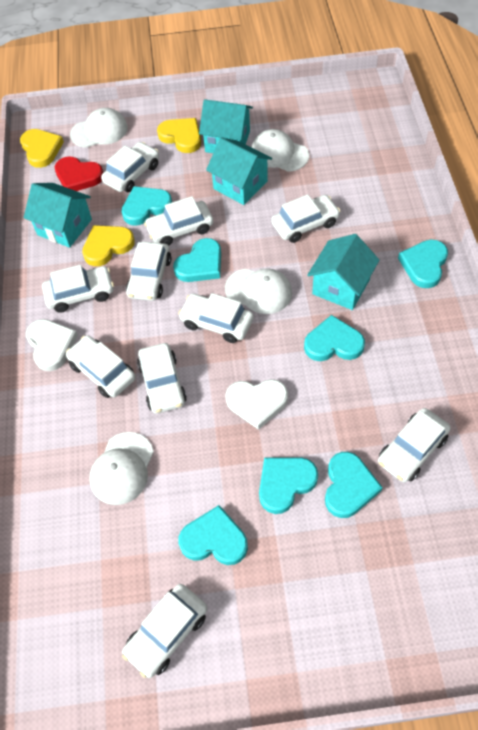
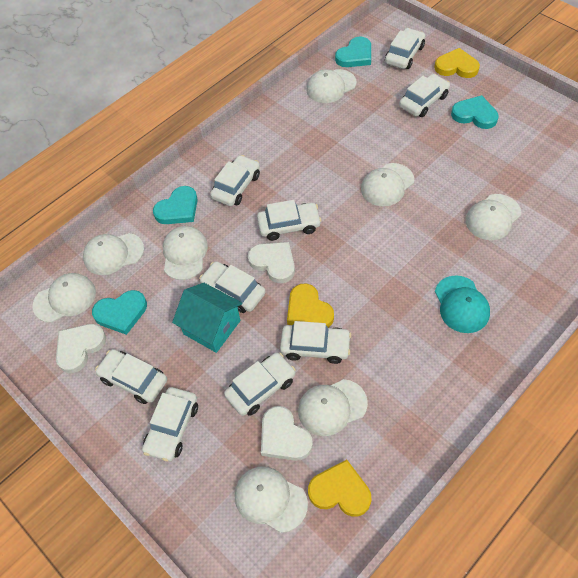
red heart: 1 -> 0
turquoise cap: 0 -> 1
turquoise heart: 7 -> 4
turquoise house: 4 -> 1
white cap: 4 -> 8
white car: 10 -> 9
white heart: 2 -> 3

